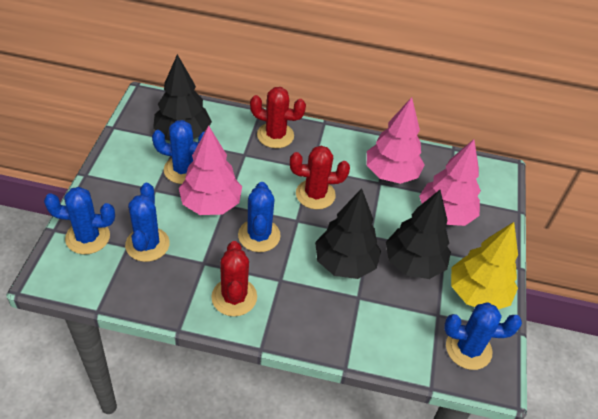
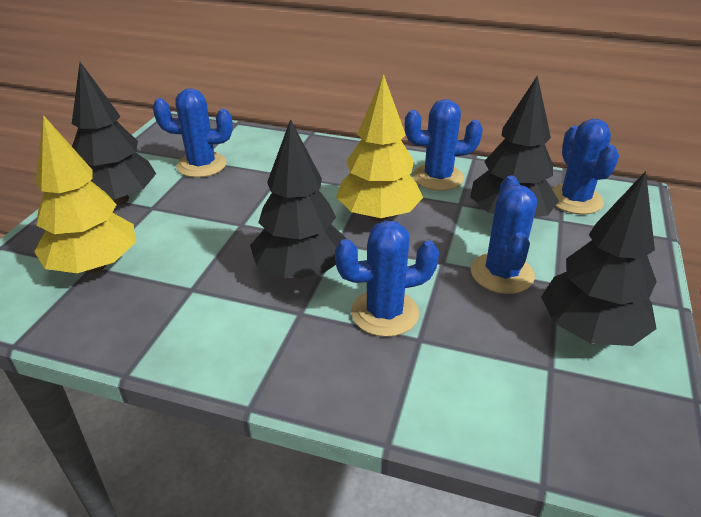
black tree: 3 -> 4
pink tree: 3 -> 0
red cactus: 3 -> 0
yellow tree: 1 -> 2

